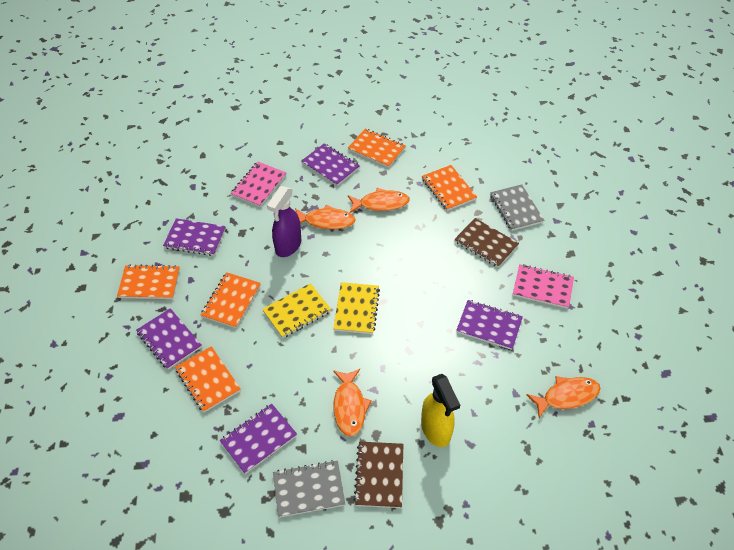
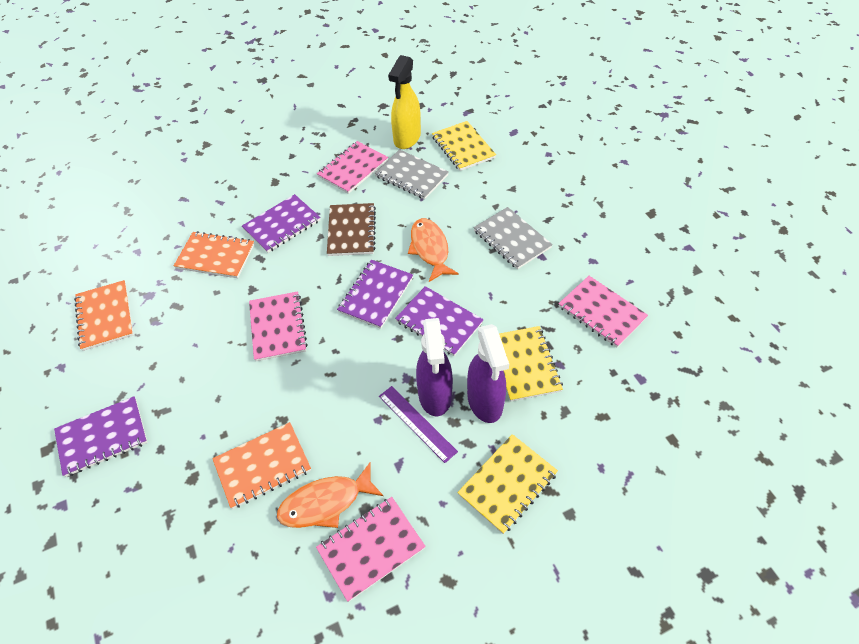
brown notebook: 2 -> 1
orange fish: 4 -> 2
orange notebook: 5 -> 3
pink notebook: 2 -> 4
purple notebook: 5 -> 4
purple ruler: 0 -> 1
purple spray bottle: 1 -> 2
yellow notebook: 2 -> 3

